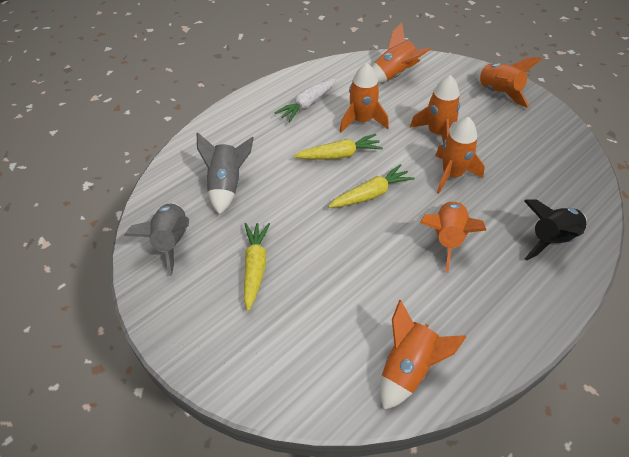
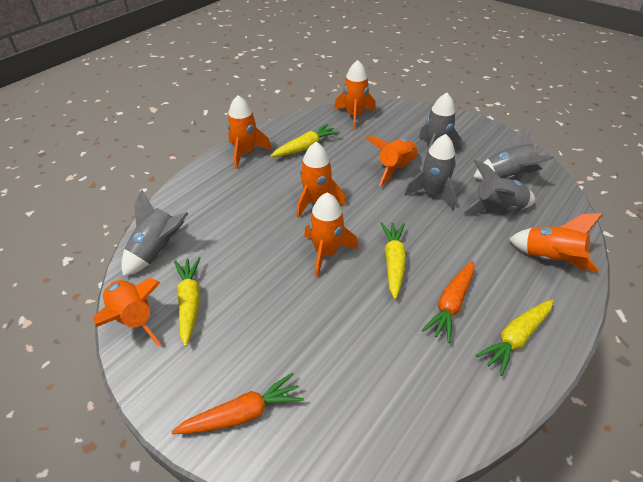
black rocket: 1 -> 0
grey rocket: 2 -> 5
orange carrot: 0 -> 2
white carrot: 1 -> 0
yellow carrot: 3 -> 4

